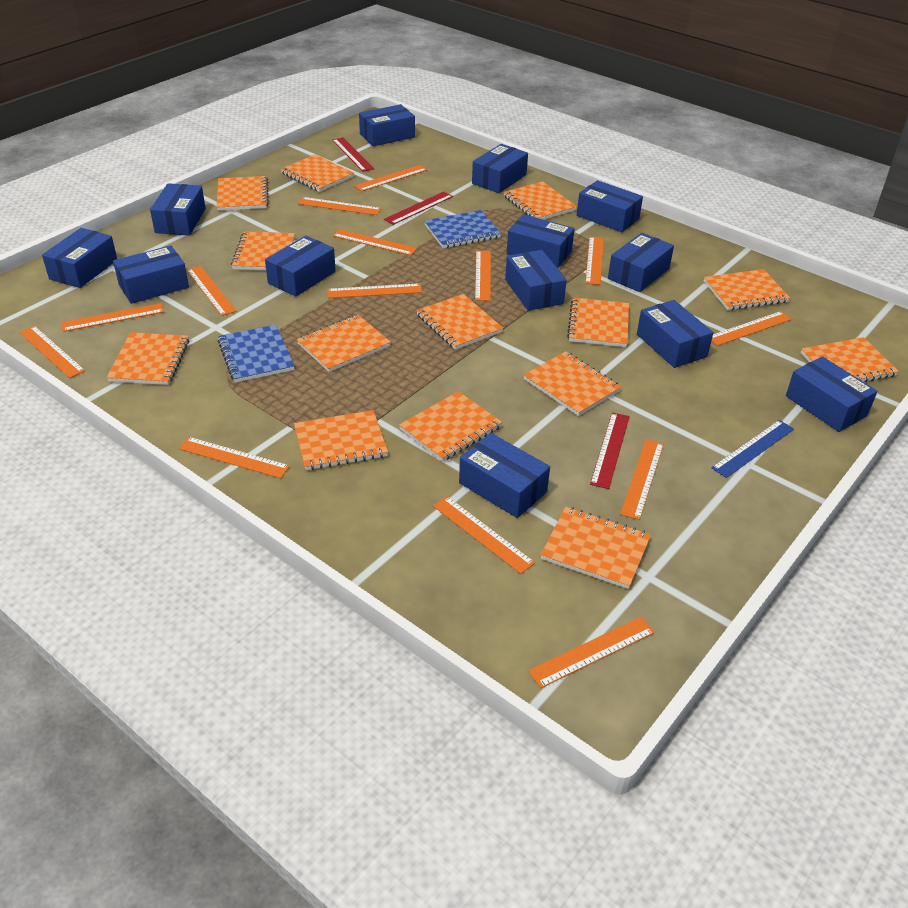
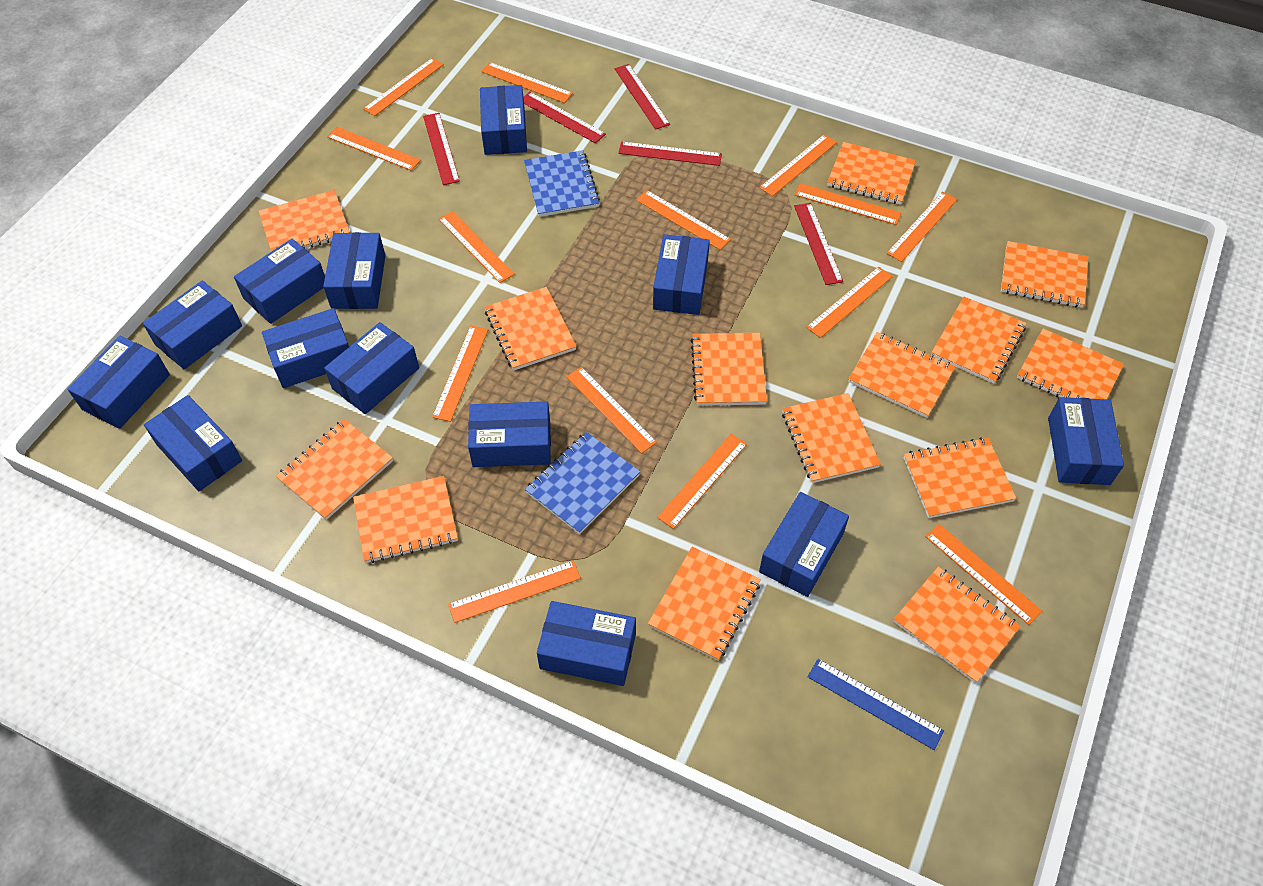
red ruler: 3 -> 5

